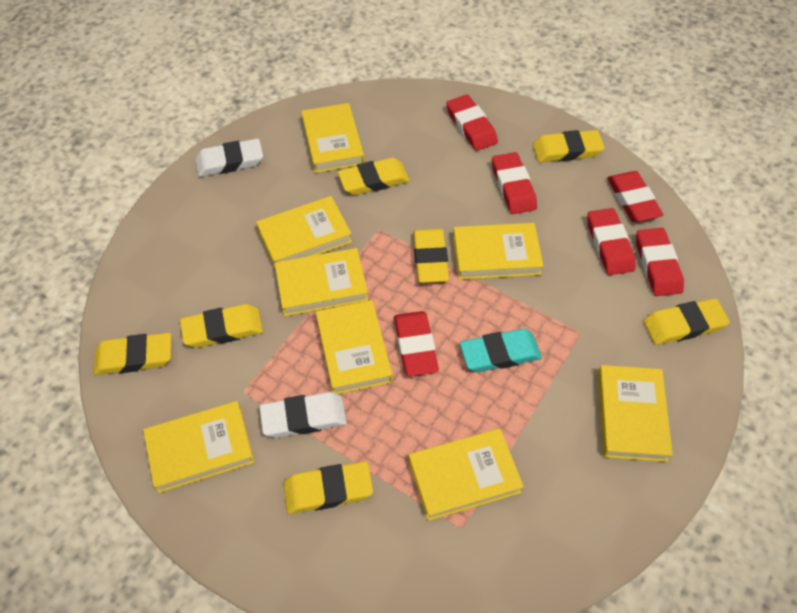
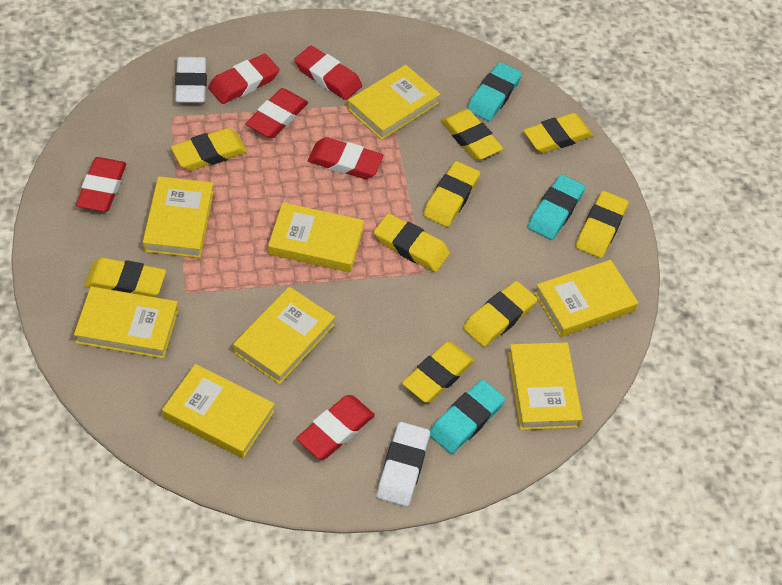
turquoise eraser: 1 -> 3
yellow eraser: 7 -> 9

